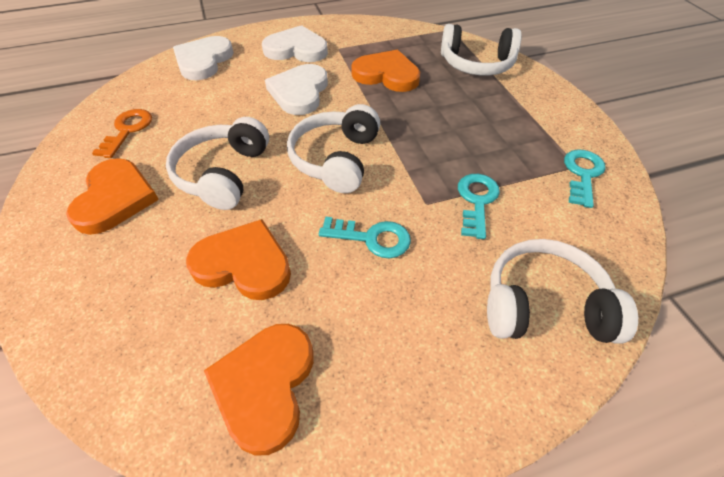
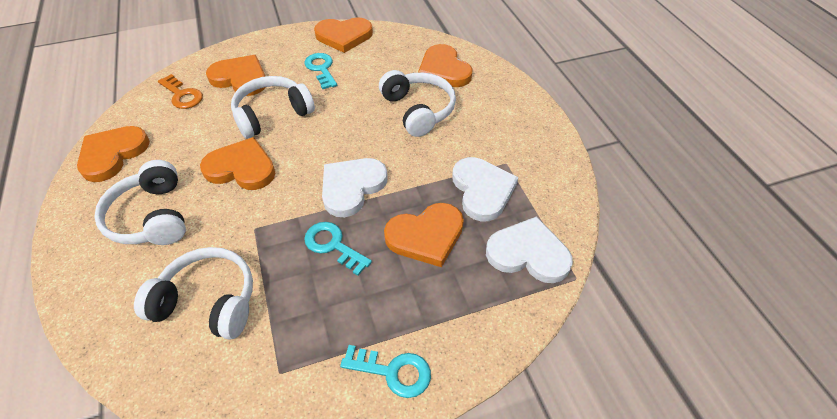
orange heart: 4 -> 6

